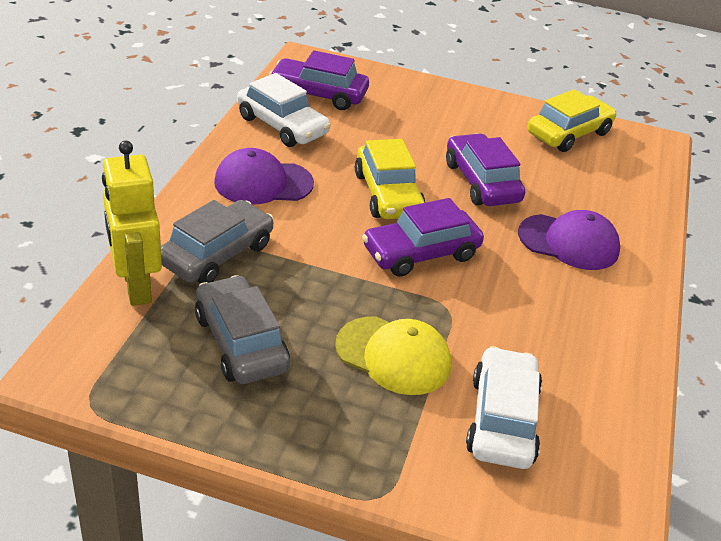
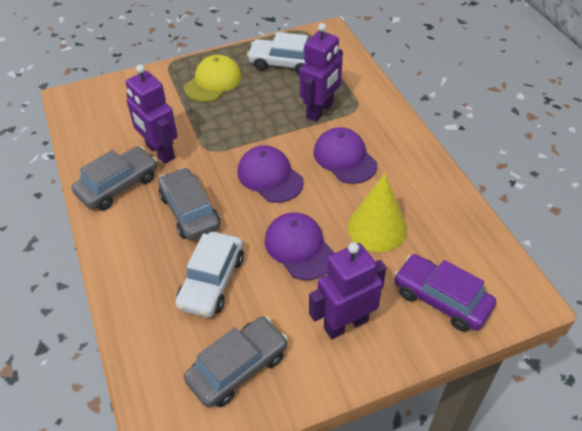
grey car: 2 -> 3
purple cap: 2 -> 3
purple car: 3 -> 1
purple robot: 0 -> 3
yellow car: 2 -> 0
yellow cone: 0 -> 1
yellow robot: 1 -> 0

